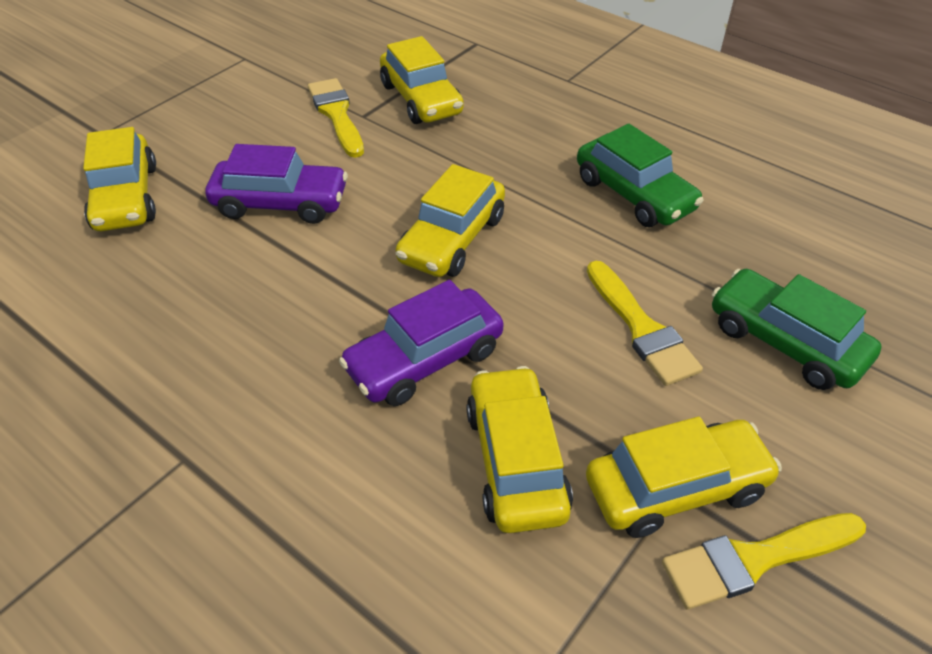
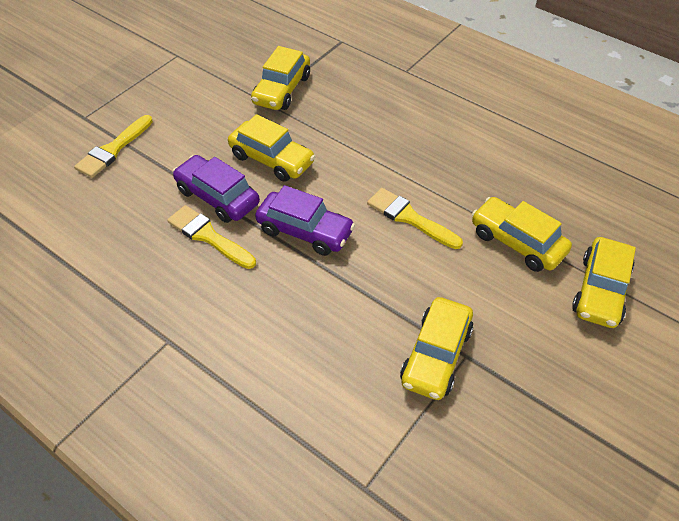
green car: 2 -> 0

